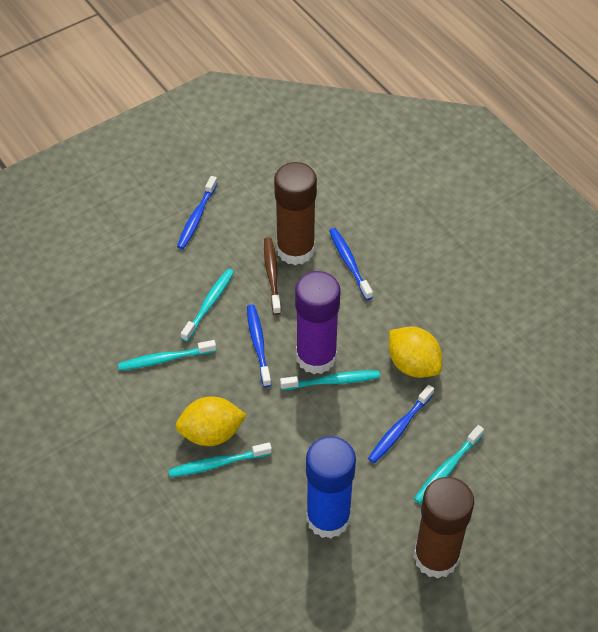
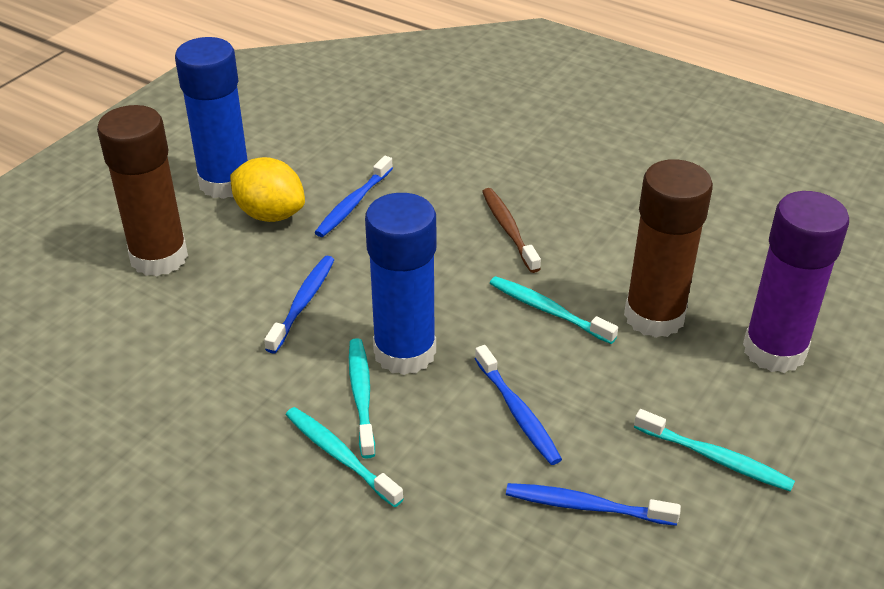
blue glue stick: 1 -> 2
turquoise toothbrush: 5 -> 4
yellow lemon: 2 -> 1

